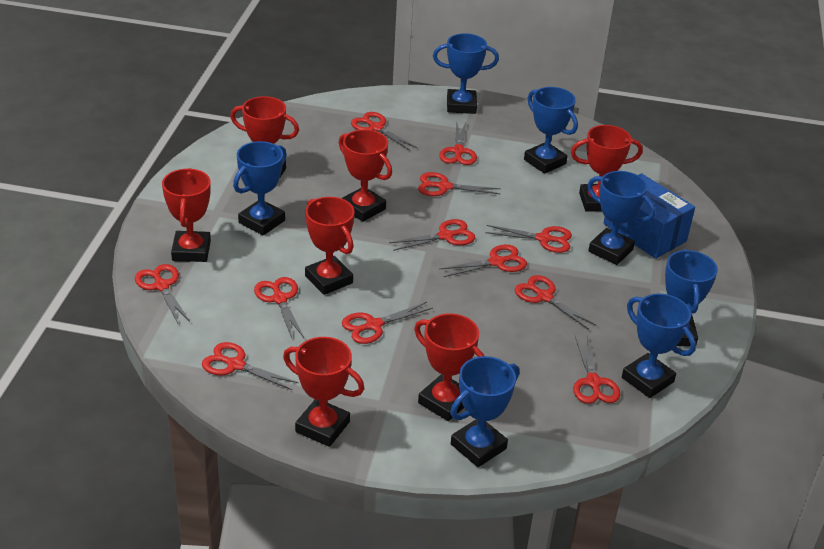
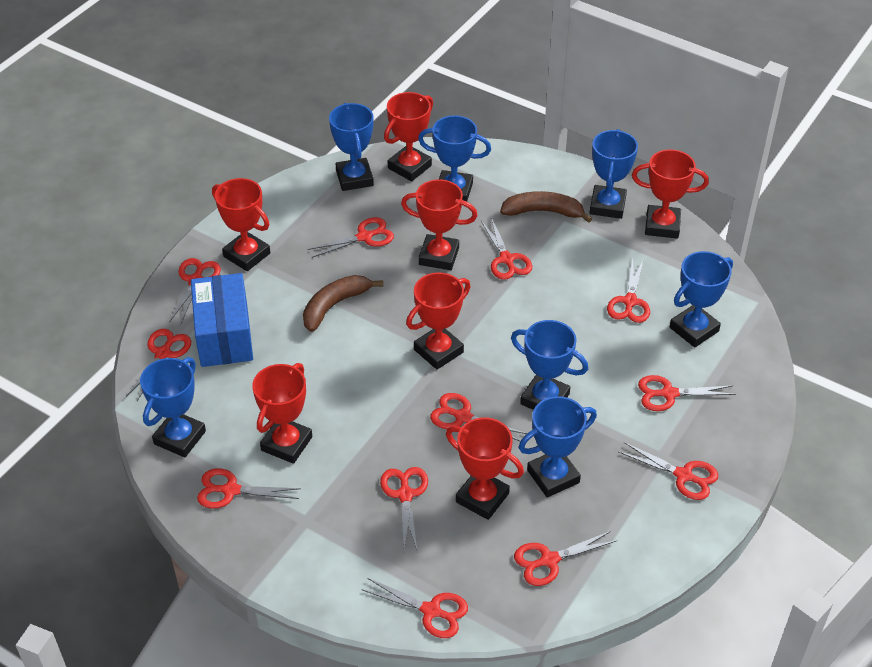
brown banana: 0 -> 2

